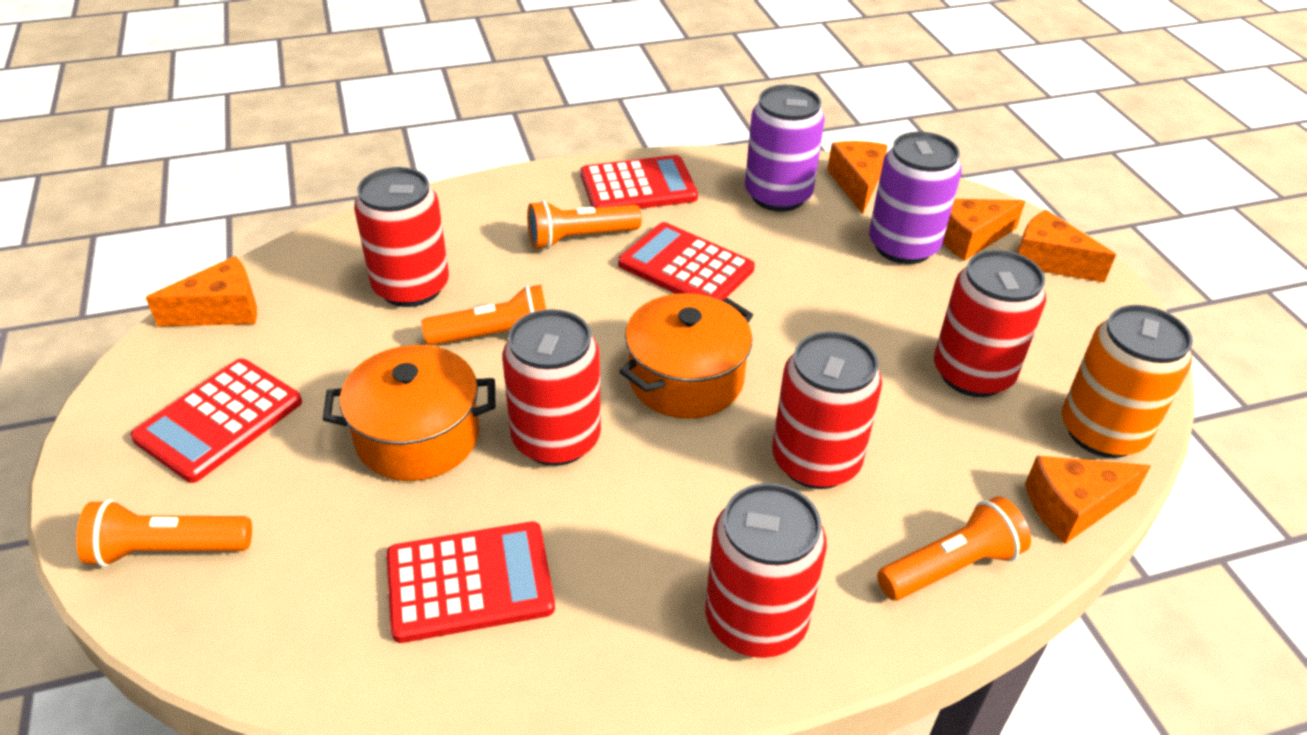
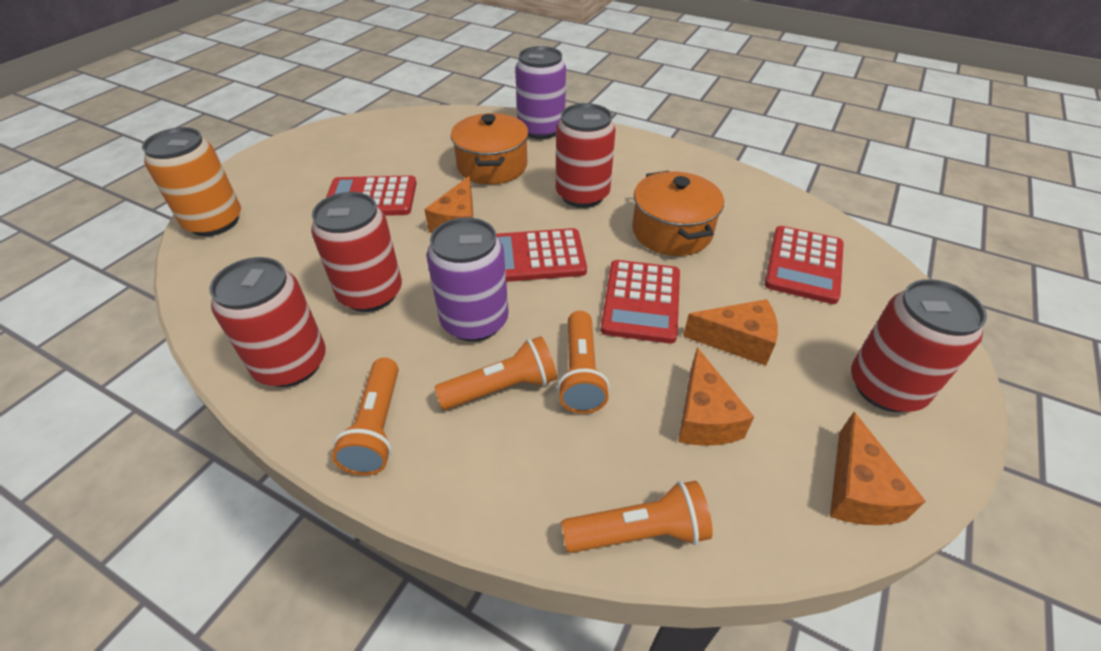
orange cheese: 5 -> 4
red can: 5 -> 4

